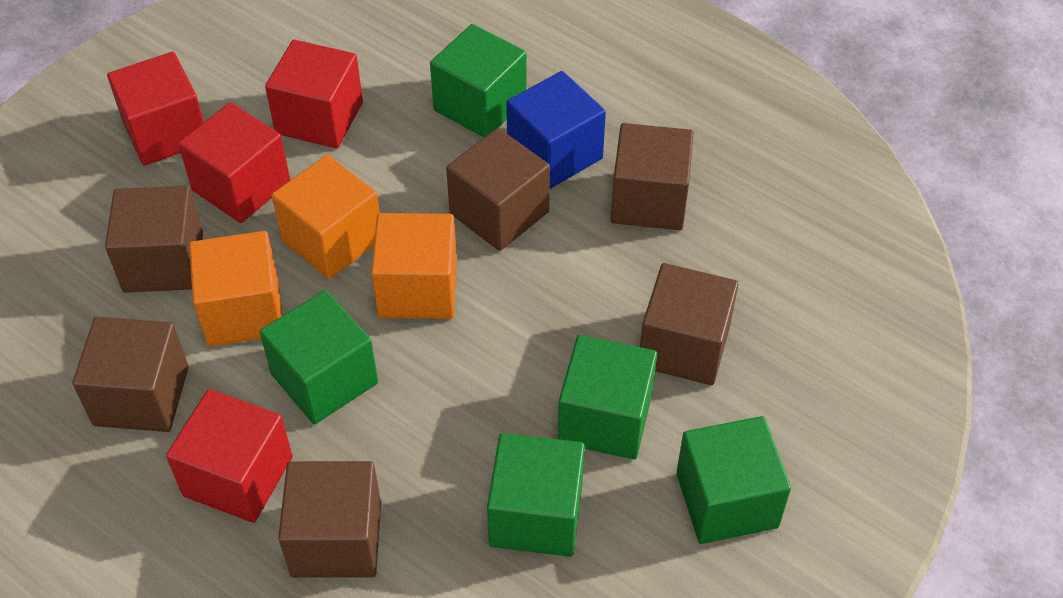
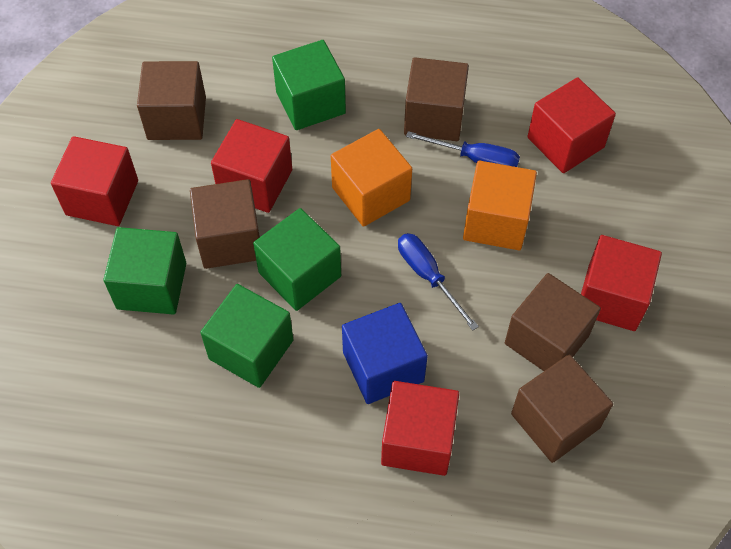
blue screwdriver: 0 -> 2
brown cube: 6 -> 5
green cube: 5 -> 4
orange cube: 3 -> 2
red cube: 4 -> 5

